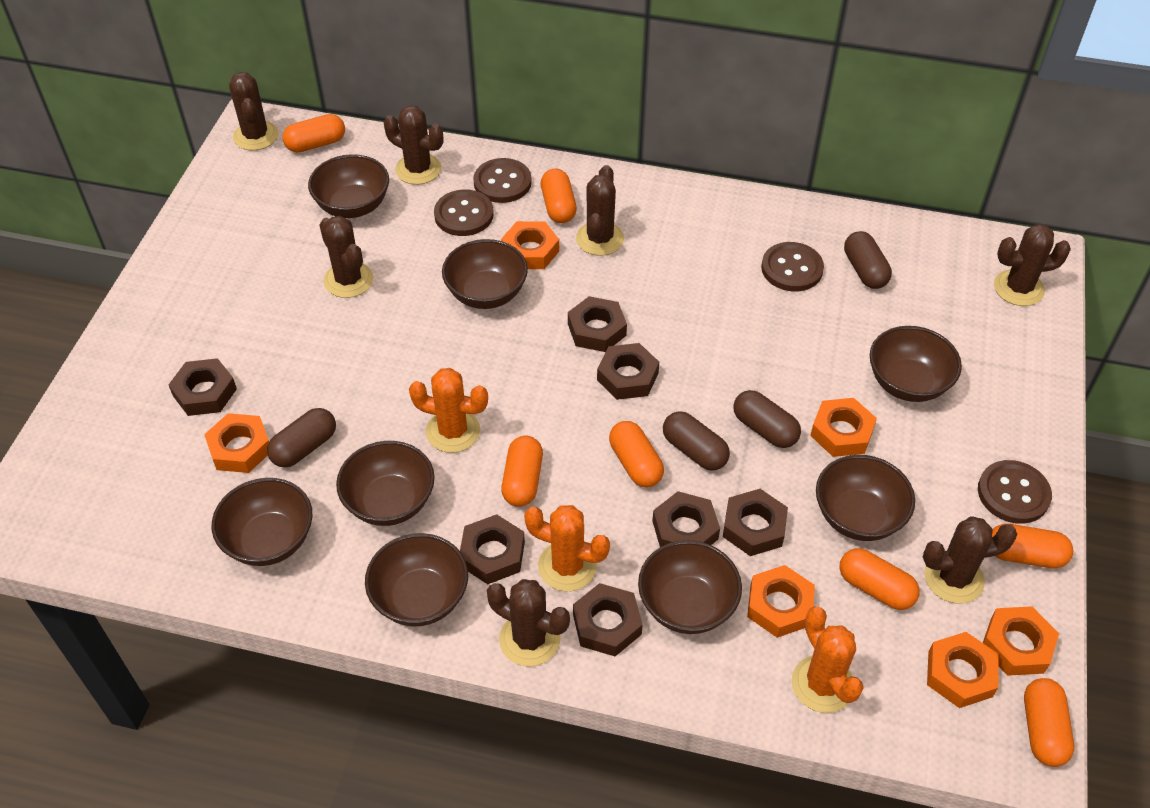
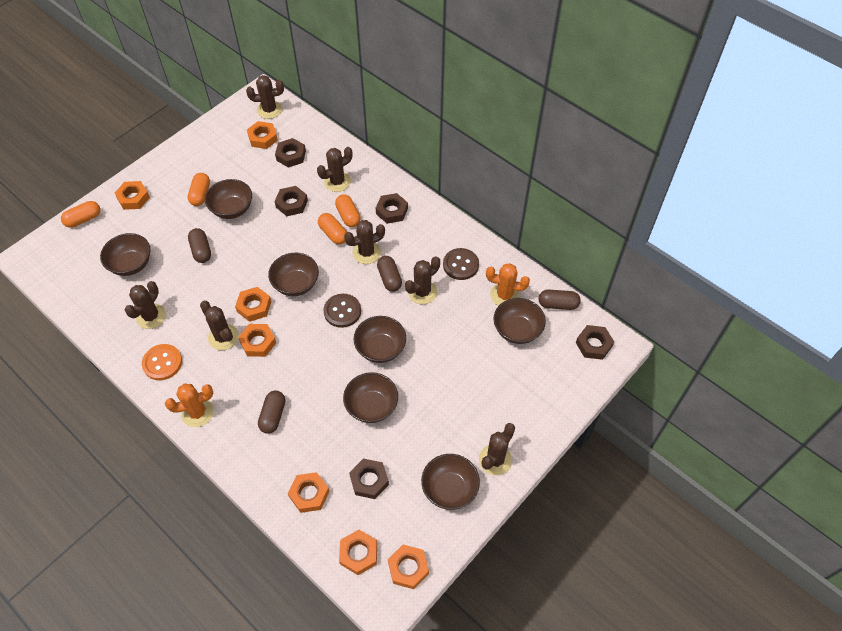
brown bowl: 8 -> 7
brown button: 4 -> 2
brown nut: 7 -> 5
orange button: 0 -> 1
orange cactus: 3 -> 2
orange capsule: 7 -> 4
orange nut: 6 -> 7

